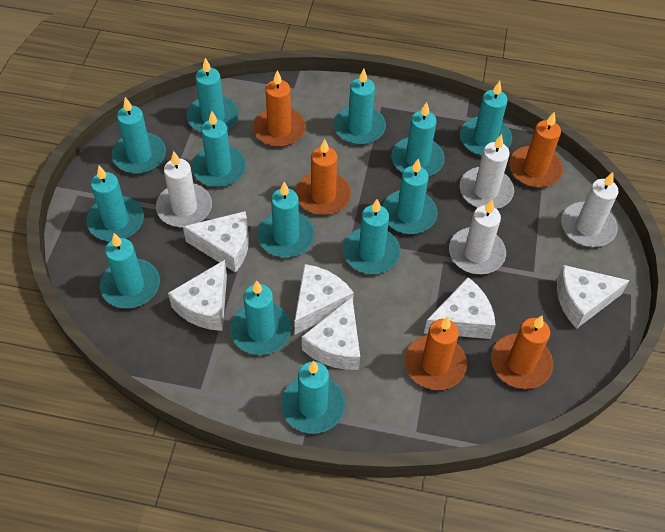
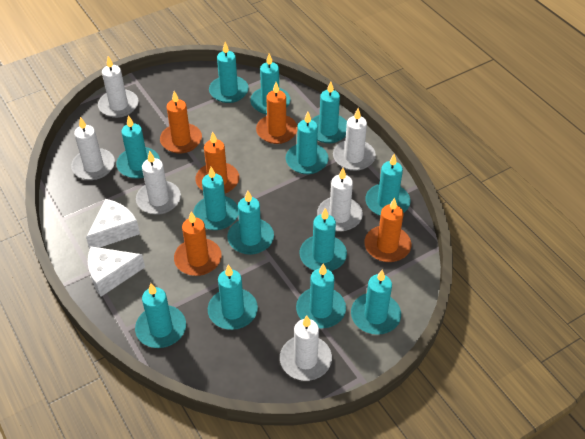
white candle: 4 -> 6
white cheese: 6 -> 2

